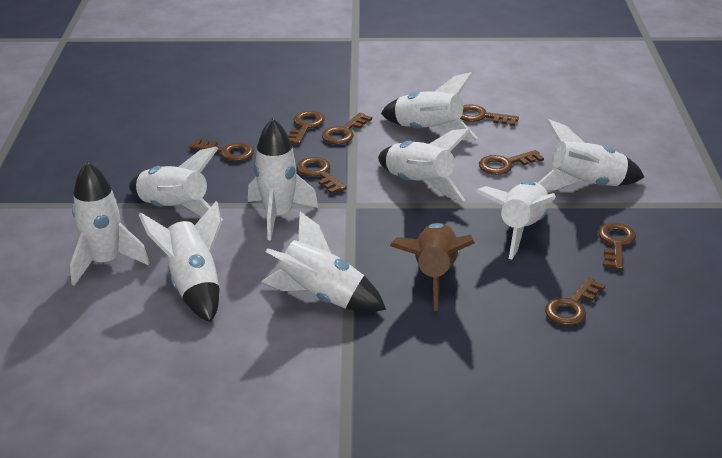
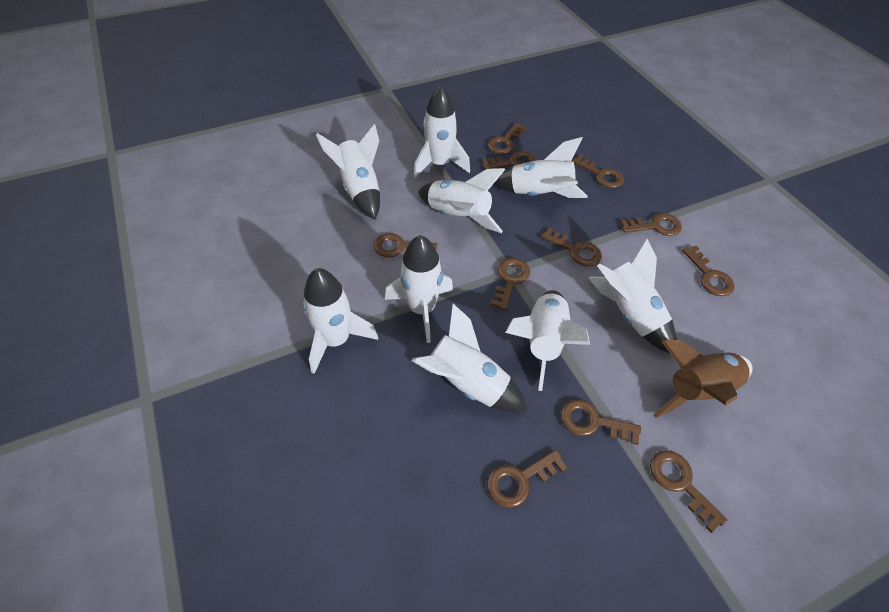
brown key: 8 -> 11

